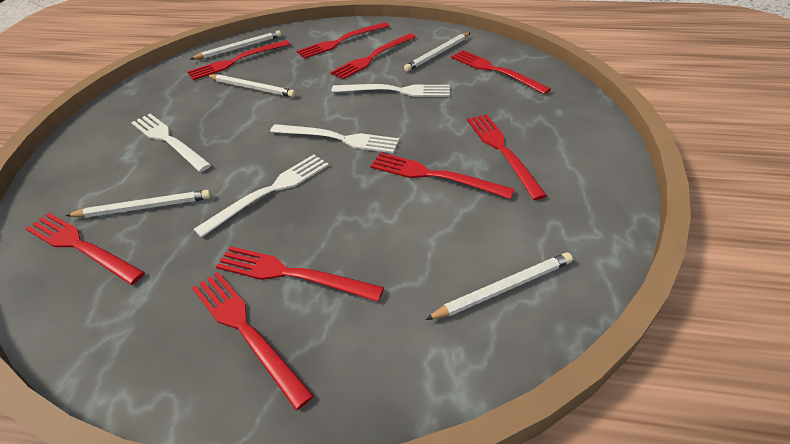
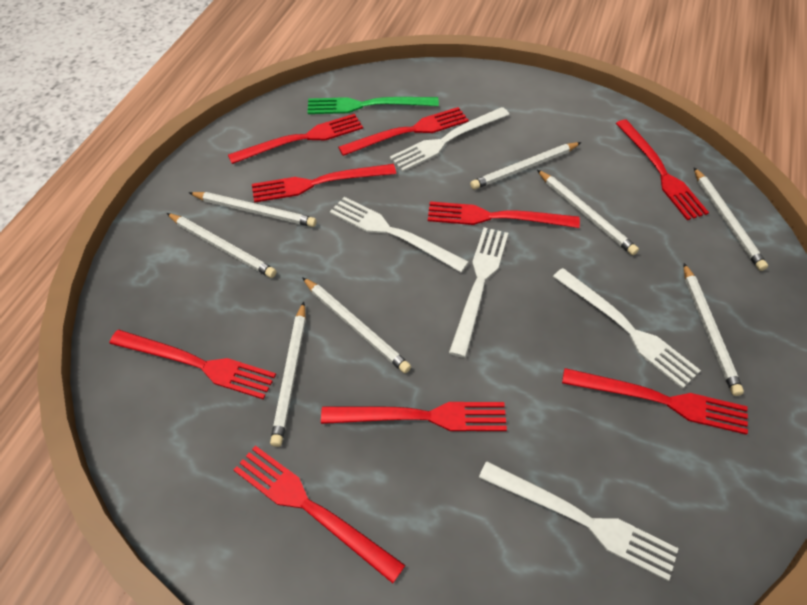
green fork: 0 -> 1
white fork: 4 -> 5
white pencil: 5 -> 8

